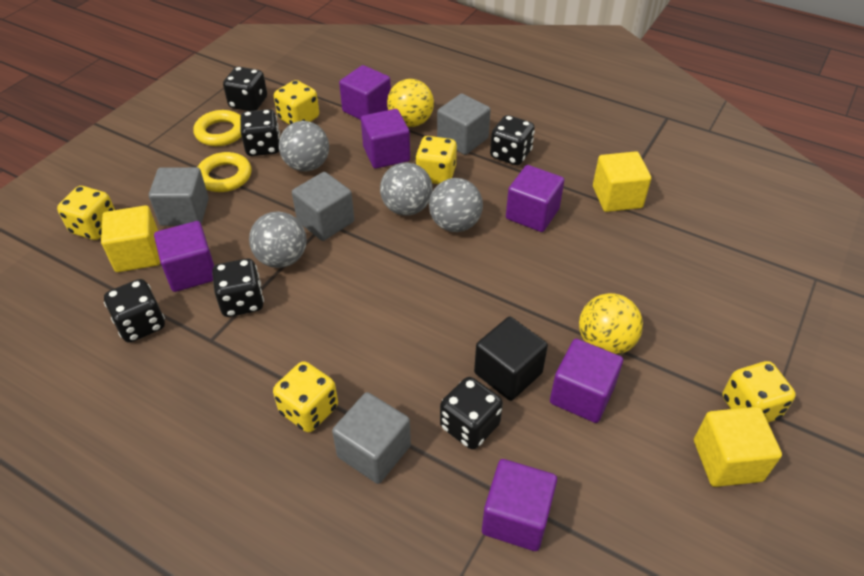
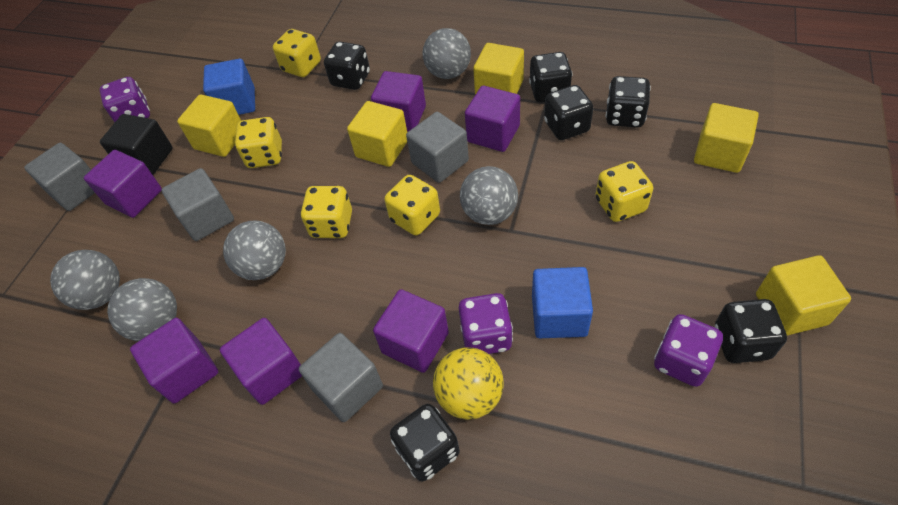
blue cube: 0 -> 2
grey ball: 4 -> 5
purple dice: 0 -> 3
yellow ball: 2 -> 1
yellow cube: 3 -> 5
yellow ring: 2 -> 0

